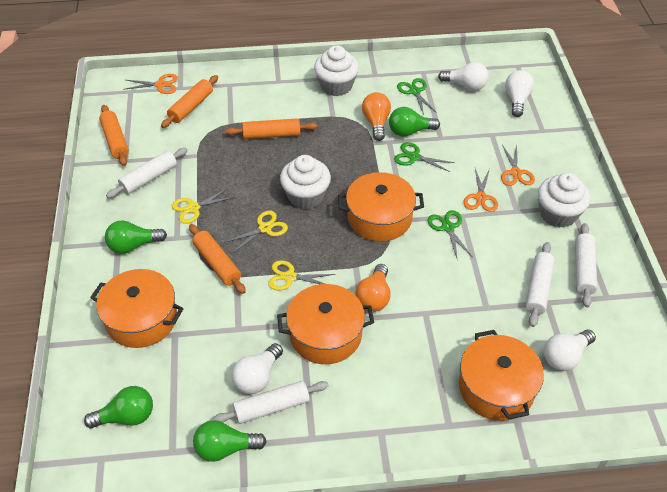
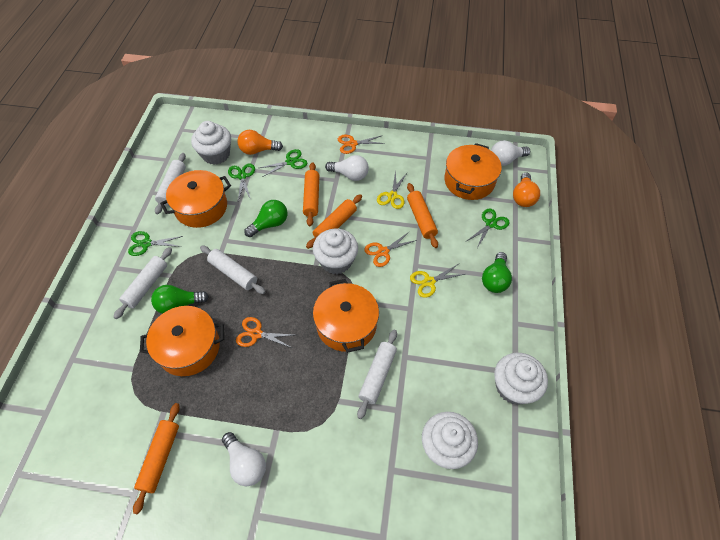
green light bulb: 4 -> 3
green scissors: 3 -> 4
white cupcake: 3 -> 4
white light bulb: 4 -> 3
yellow scissors: 3 -> 2

